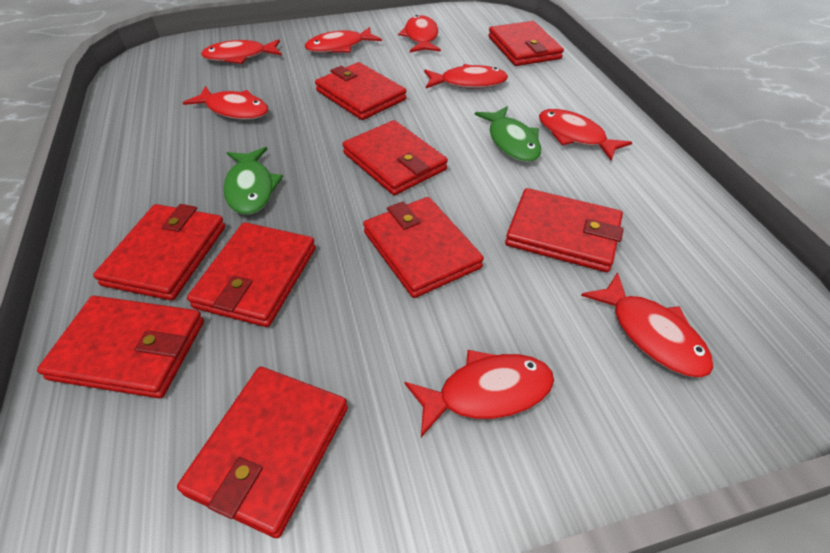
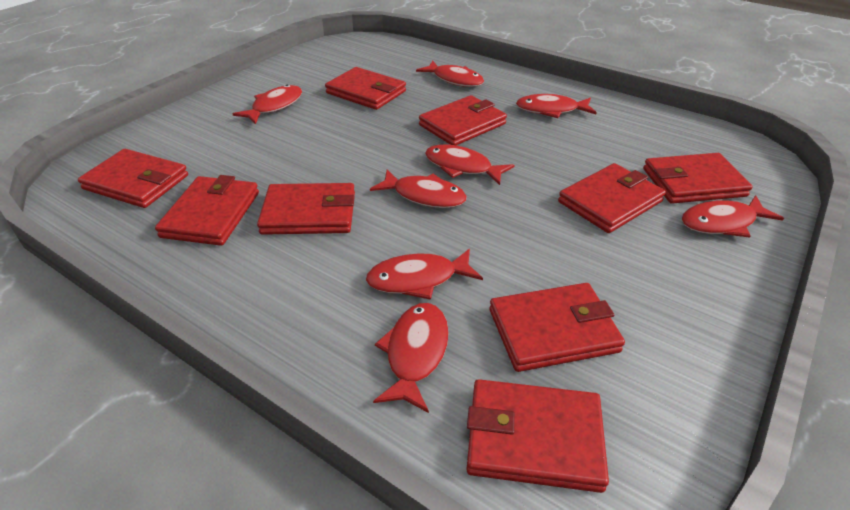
green fish: 2 -> 0

